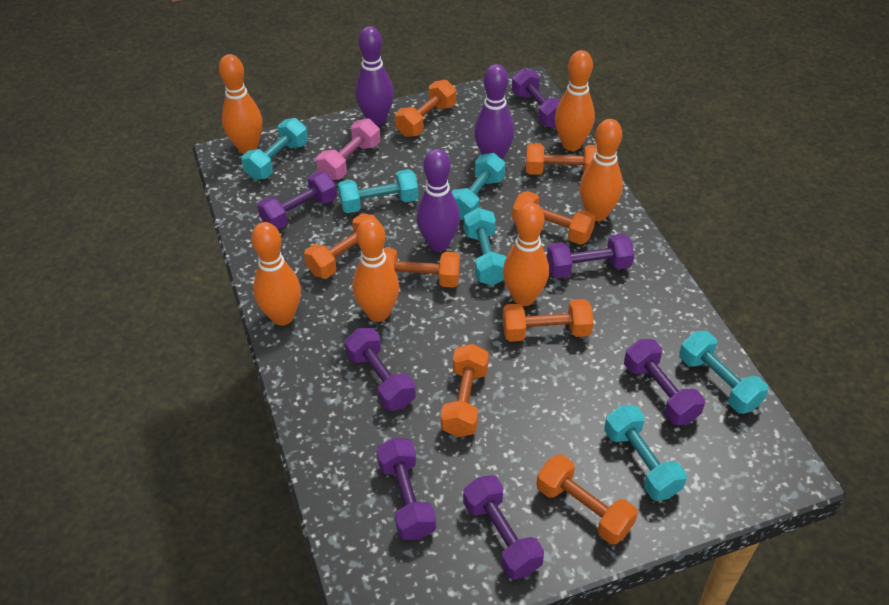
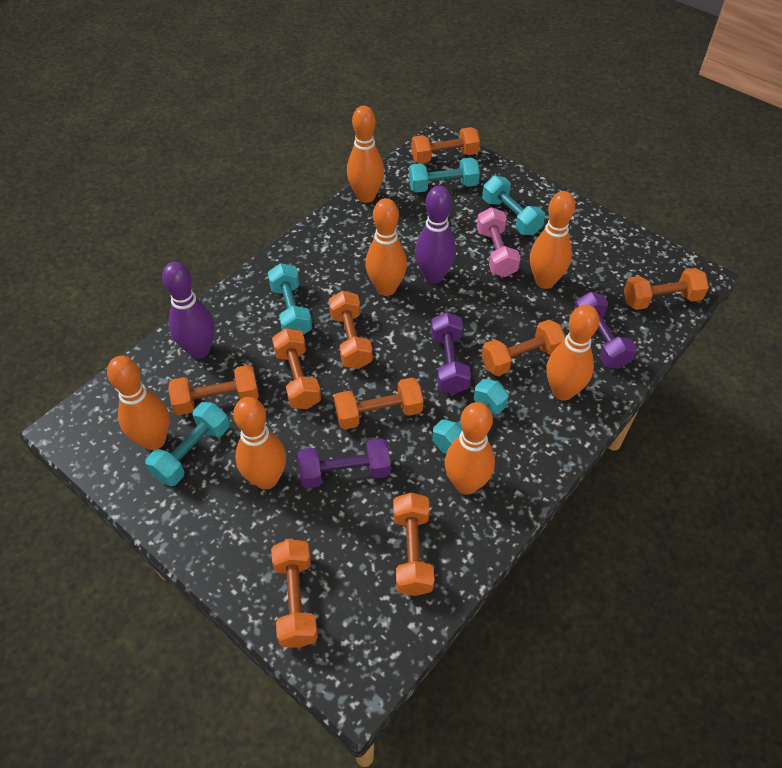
orange bowling pin: 6 -> 7
orange dumbbell: 8 -> 9
purple bowling pin: 3 -> 2
purple dumbbell: 7 -> 3
turquoise dumbbell: 6 -> 5

